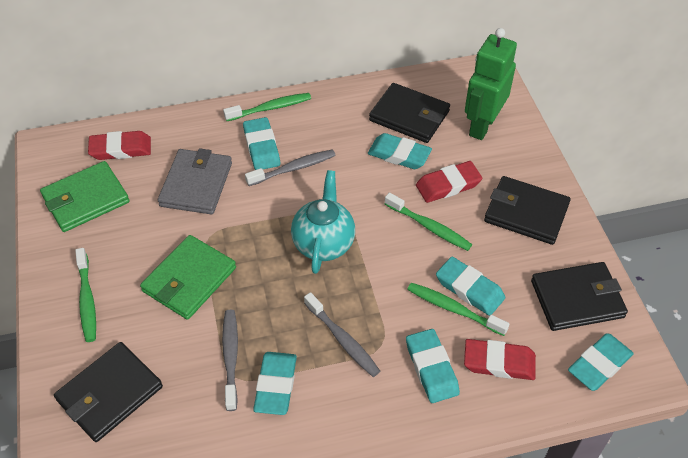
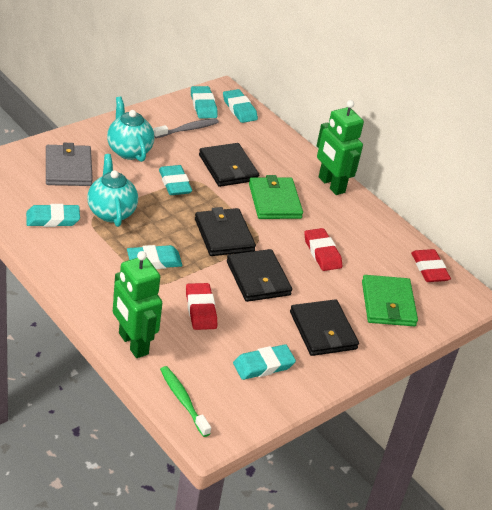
green robot: 1 -> 2
green toothbrush: 4 -> 1
grey toothbrush: 3 -> 1
turquoise teapot: 1 -> 2

